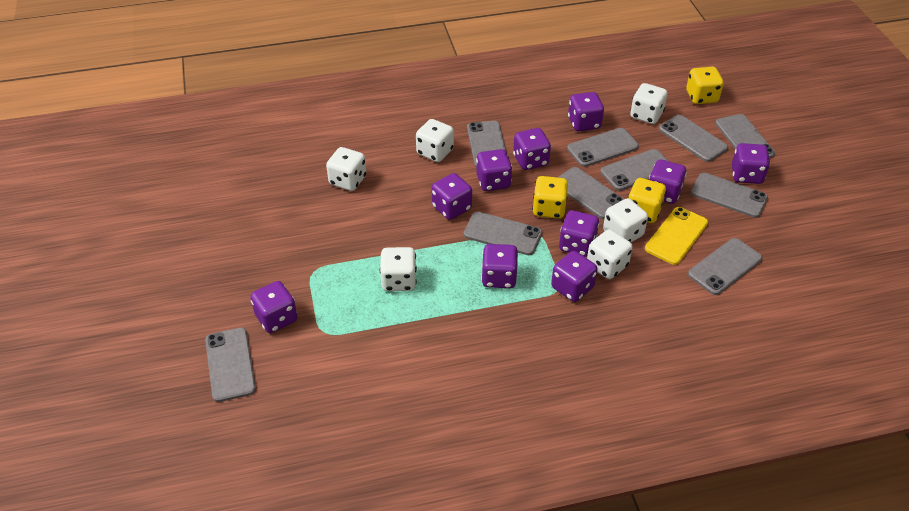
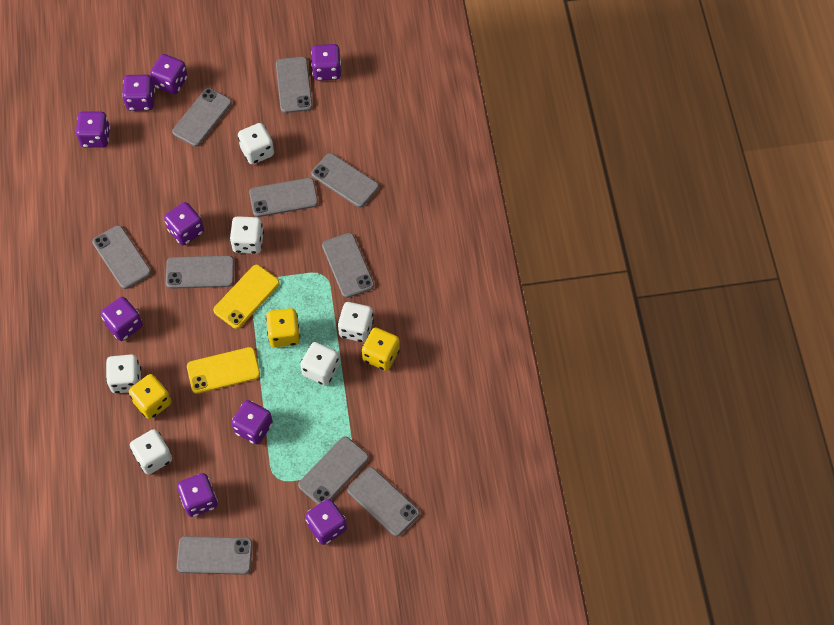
purple dice: 10 -> 9
yellow phone: 1 -> 2

